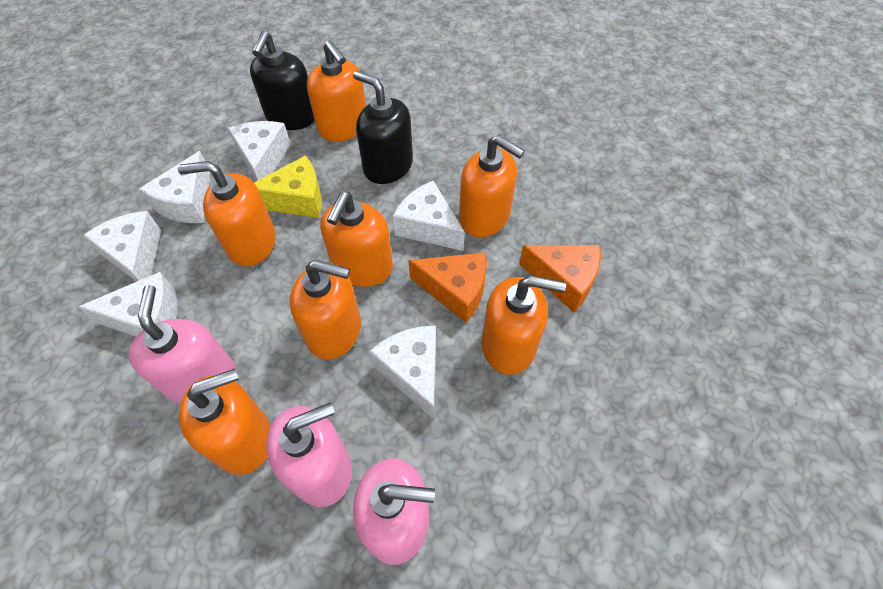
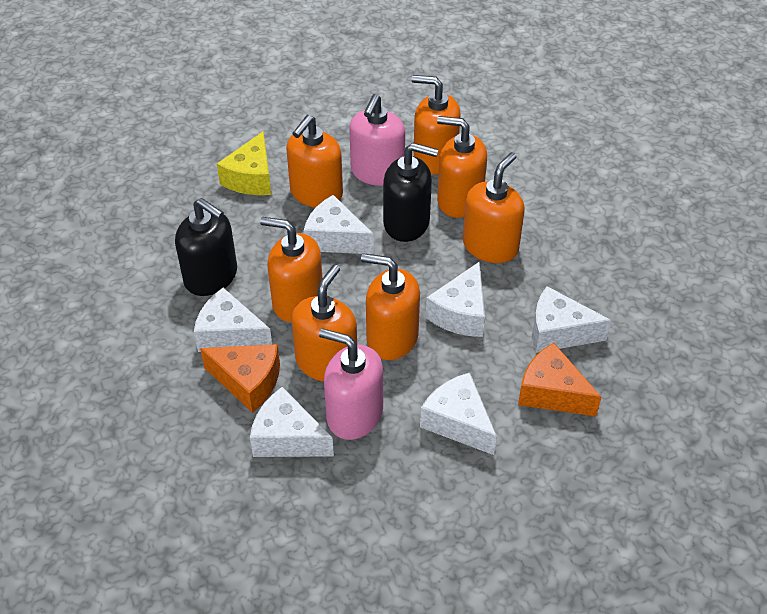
pink soap dispenser: 3 -> 2

